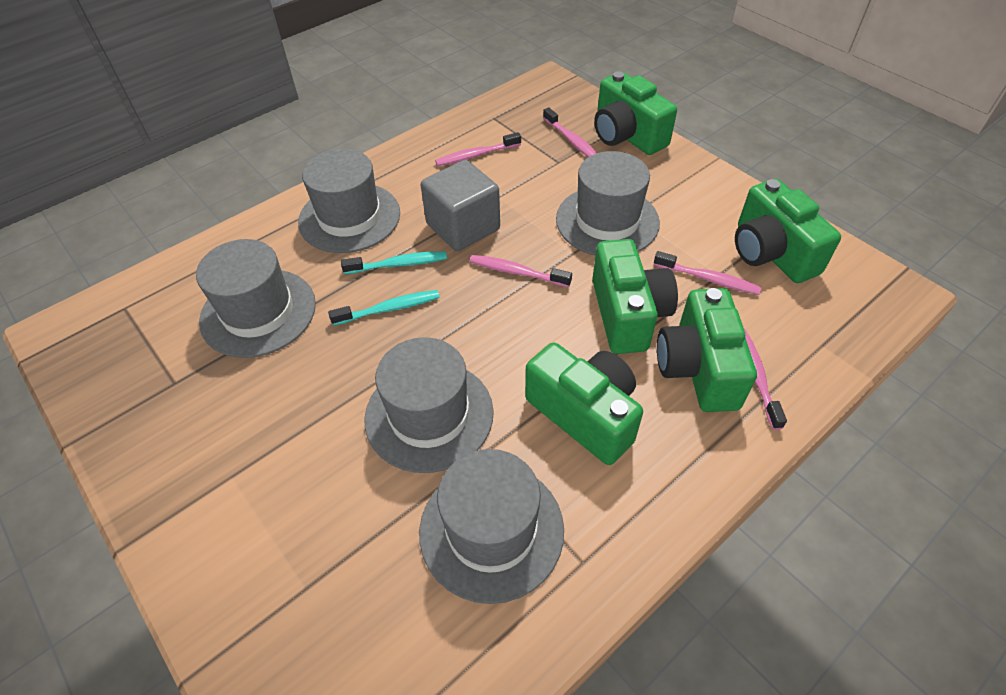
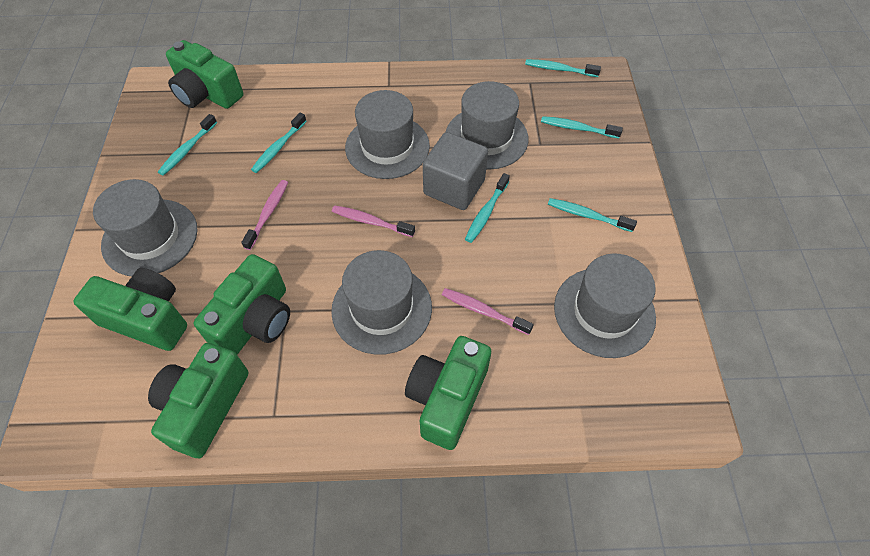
pink toothbrush: 5 -> 3
turquoise toothbrush: 2 -> 6

